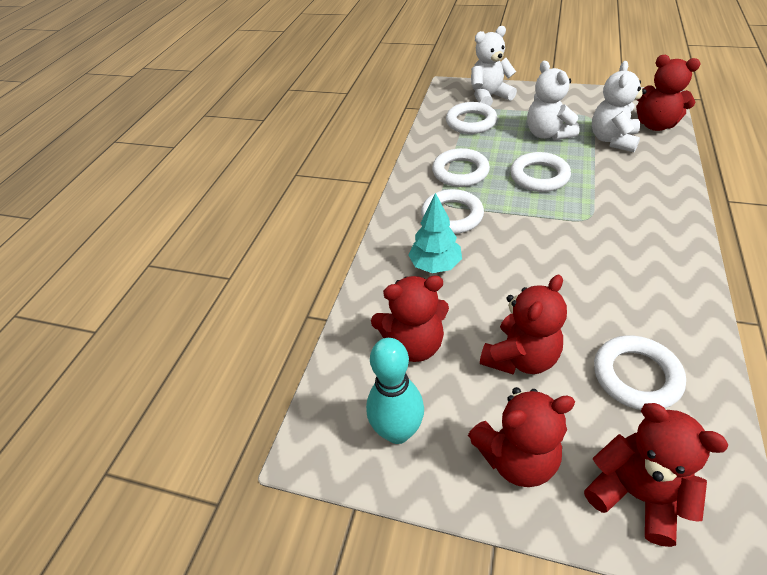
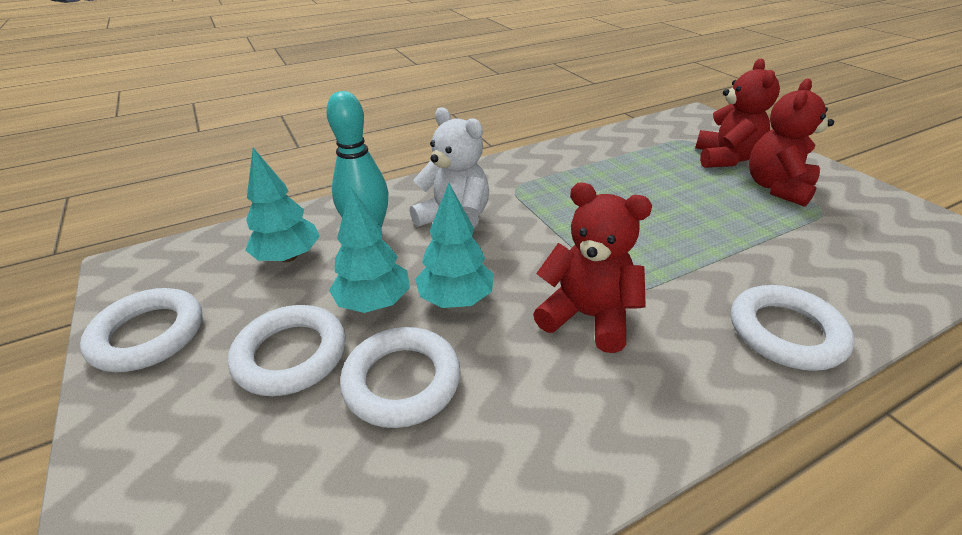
red teddy bear: 5 -> 3
turquoise tree: 1 -> 3
white ring: 5 -> 4
white teddy bear: 3 -> 1

